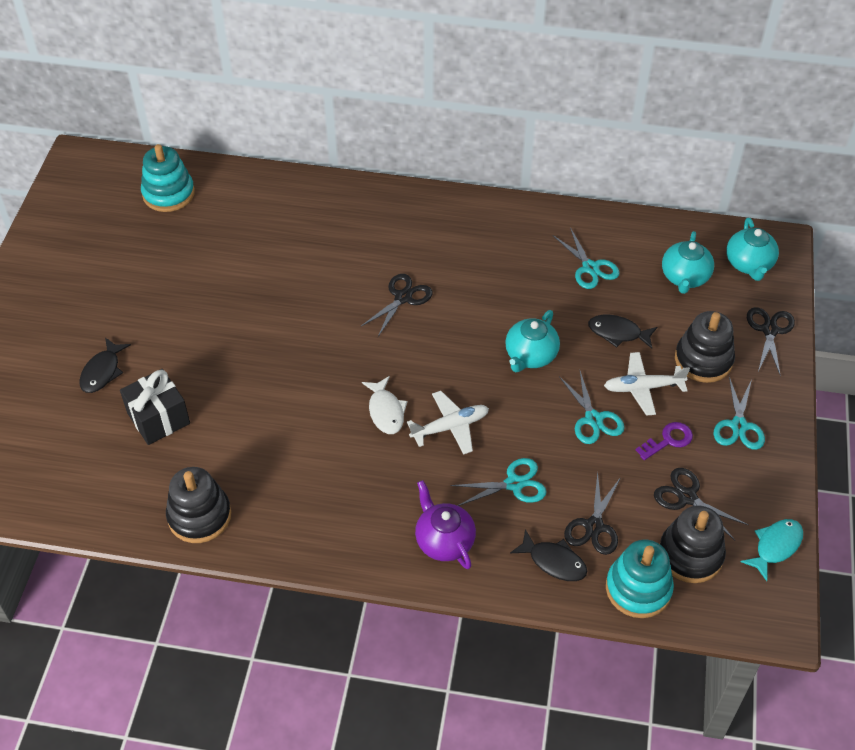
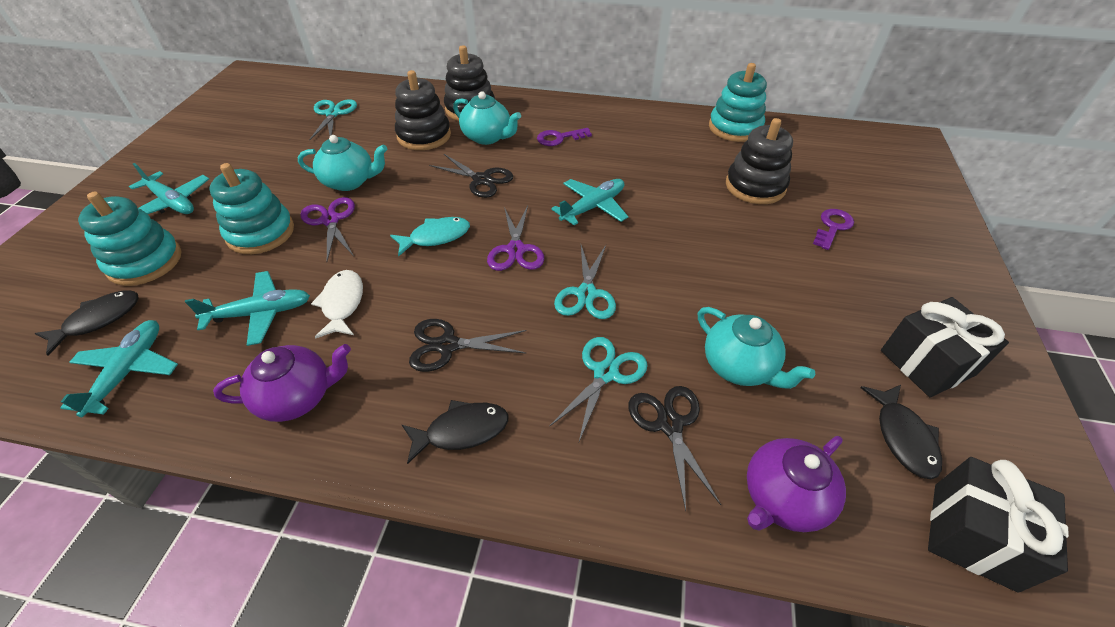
black gift: 1 -> 2
black scissors: 4 -> 3
purple key: 1 -> 2
purple scissors: 0 -> 2
purple teapot: 1 -> 2
turquoise plane: 0 -> 4
turquoise scissors: 4 -> 3
turquoise stacking toy: 2 -> 3
white plane: 2 -> 0

